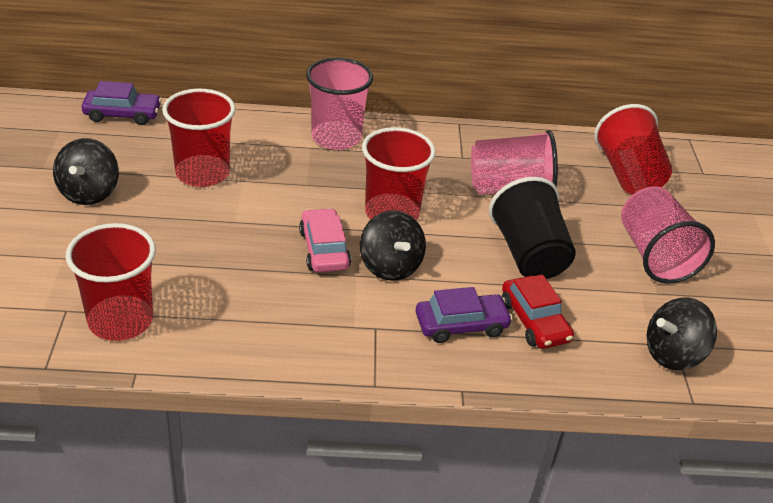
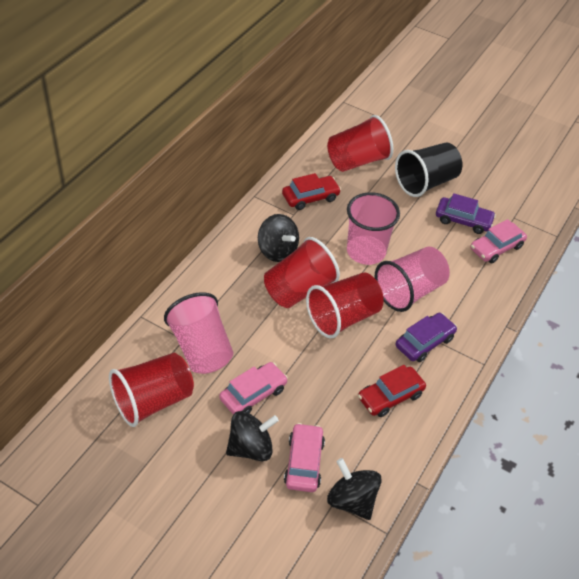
pink car: 1 -> 3
red car: 1 -> 2

